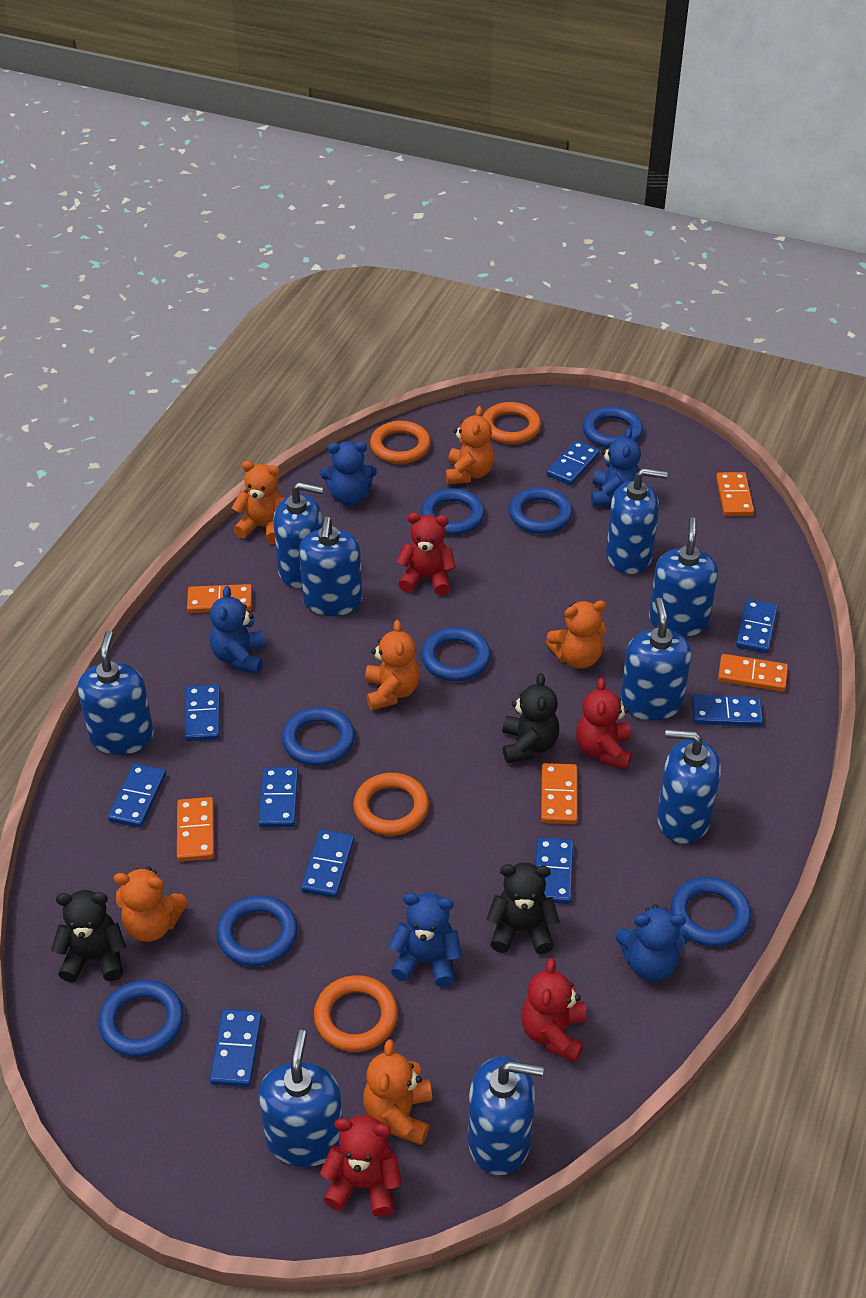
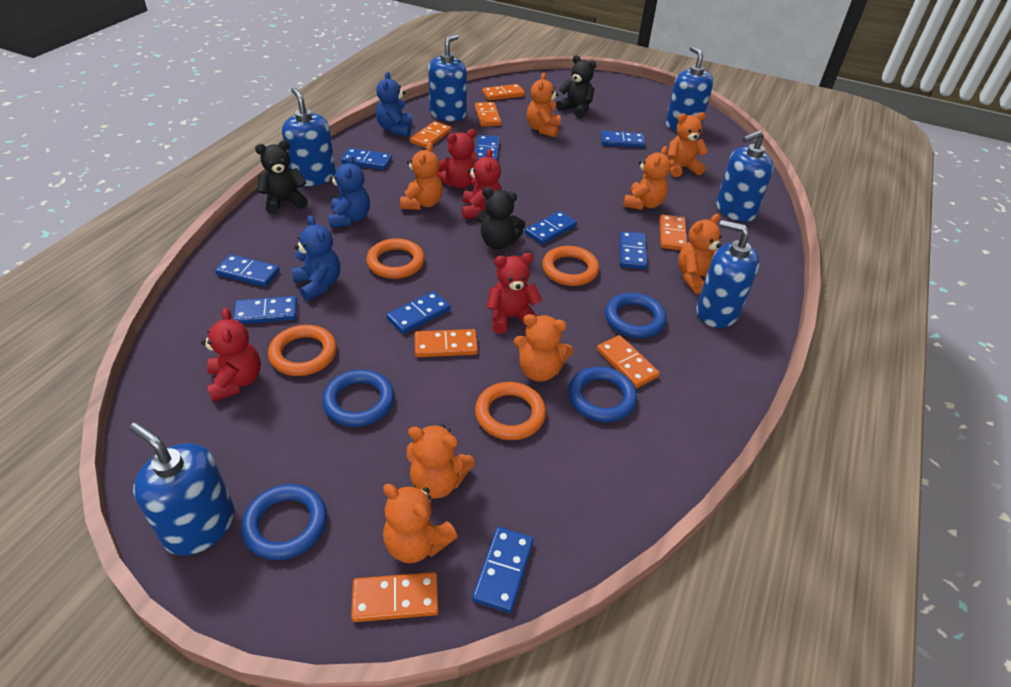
blue ring: 8 -> 4
blue soap dispenser: 9 -> 6
blue teddy bear: 5 -> 3
orange domino: 5 -> 7
orange teddy bear: 6 -> 8

